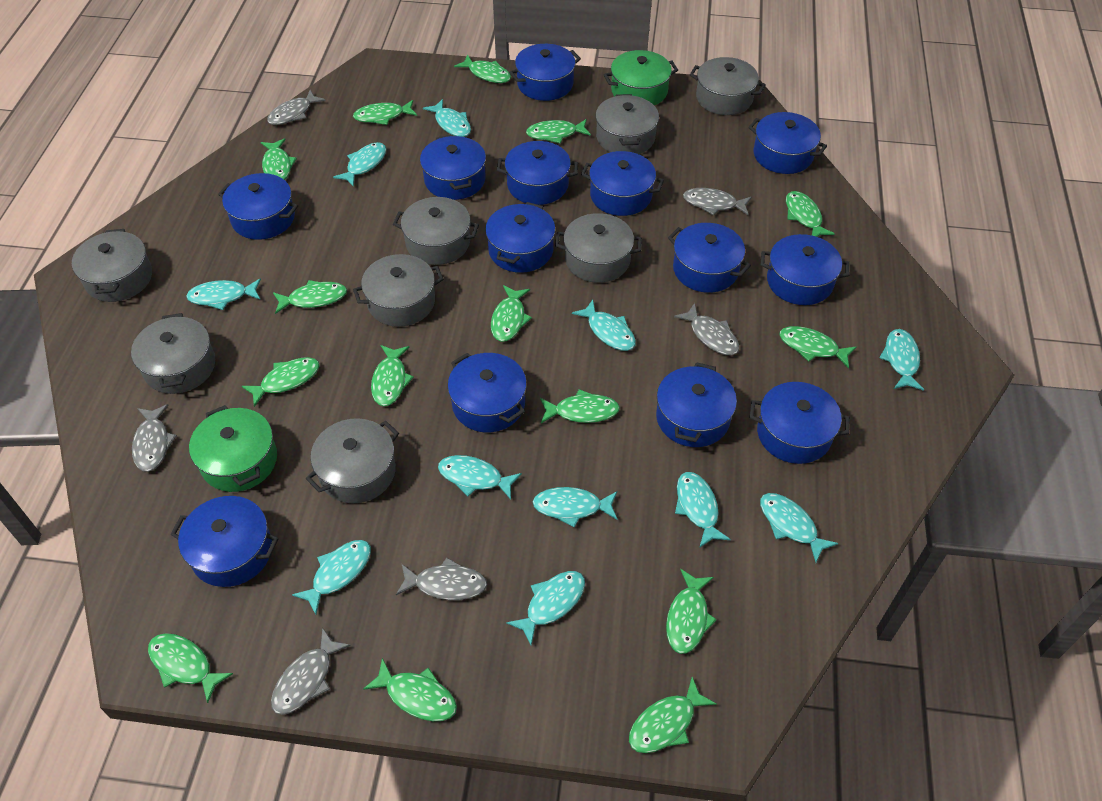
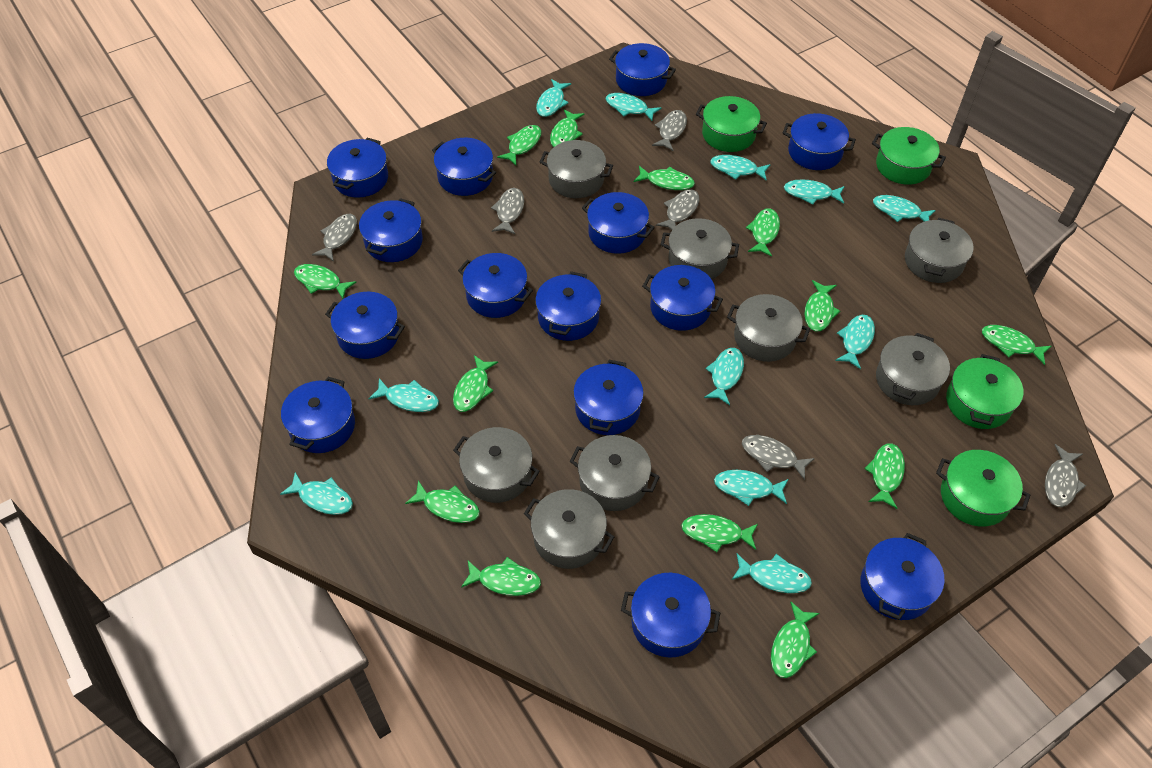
blue pot: 13 -> 14
green fish: 15 -> 13
green pot: 2 -> 4

